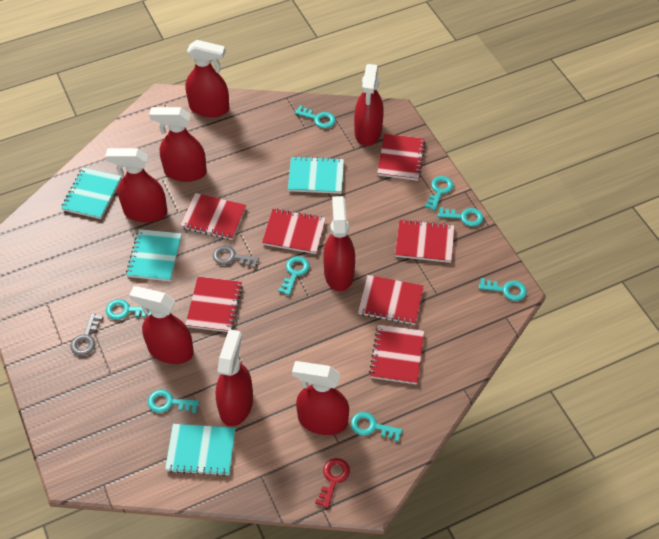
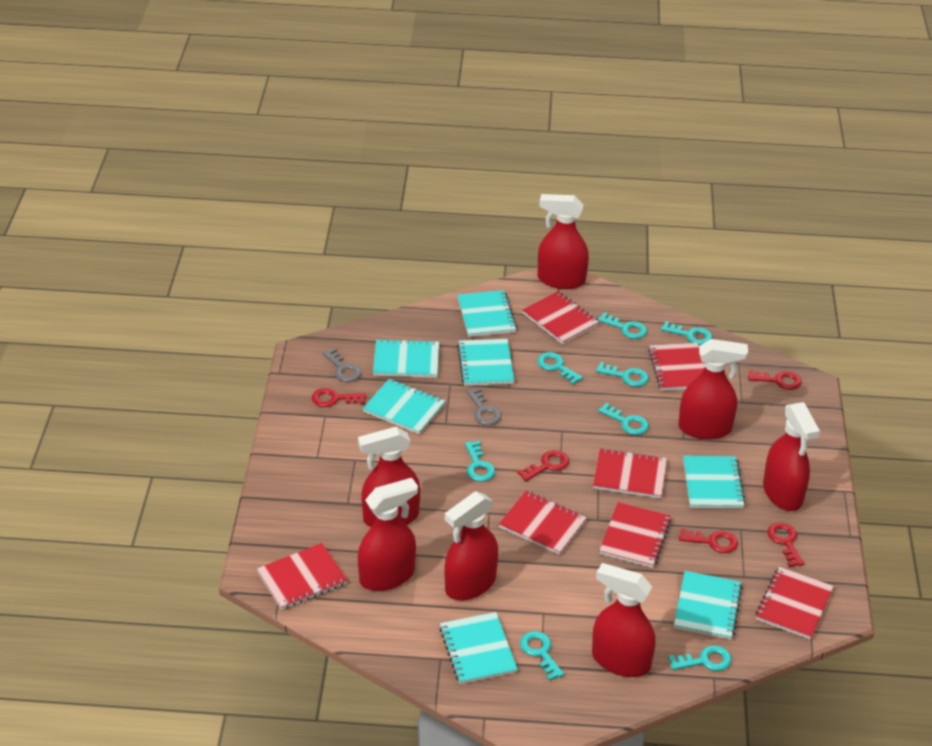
red key: 1 -> 5
red spray bottle: 8 -> 7
turquoise notebook: 4 -> 7

